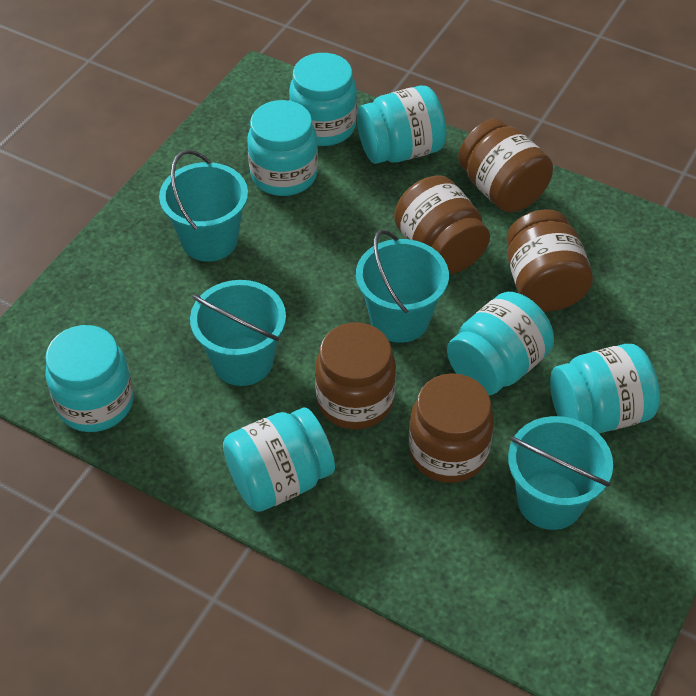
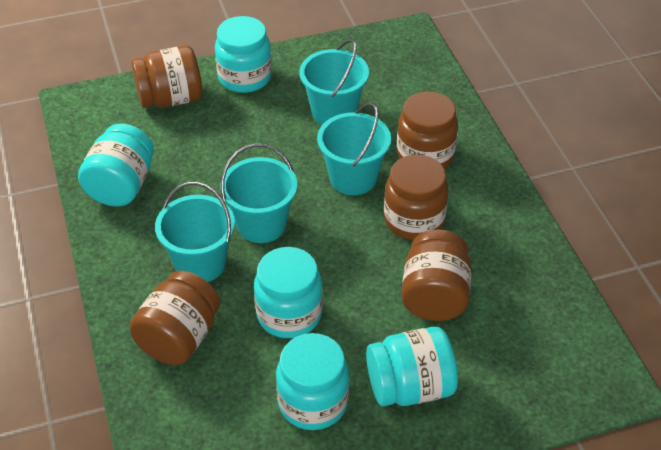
turquoise jar: 7 -> 5

